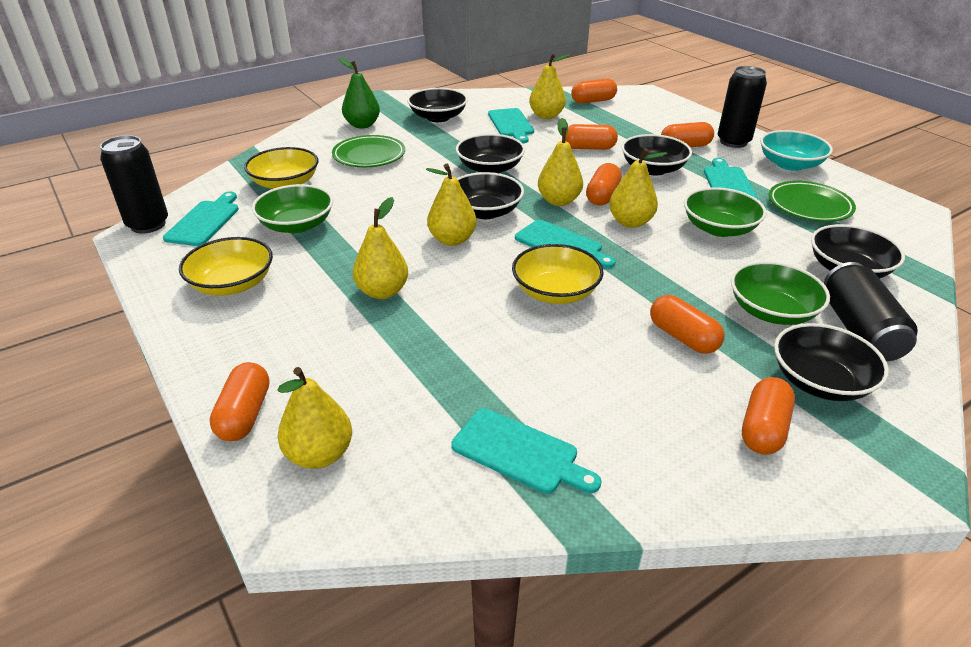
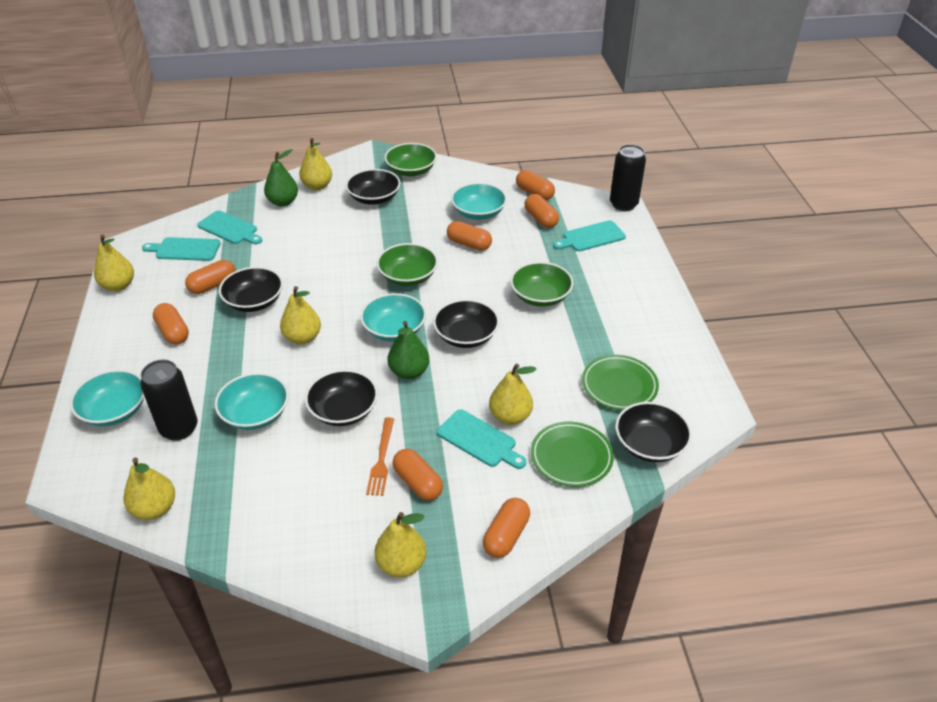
black bowl: 6 -> 5
black can: 3 -> 2
green pear: 1 -> 2
orange fork: 0 -> 1
turquoise bowl: 1 -> 4
turquoise cutting board: 5 -> 4
yellow bowl: 3 -> 0

